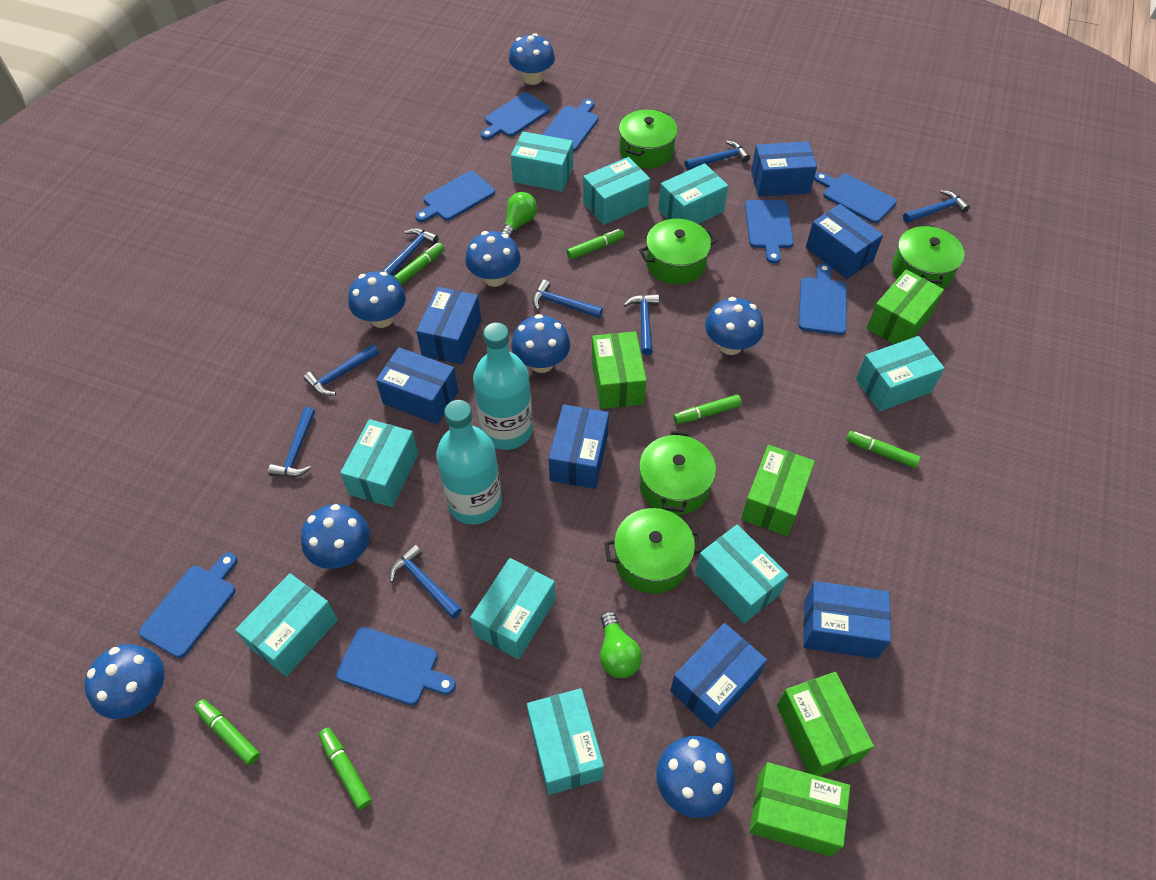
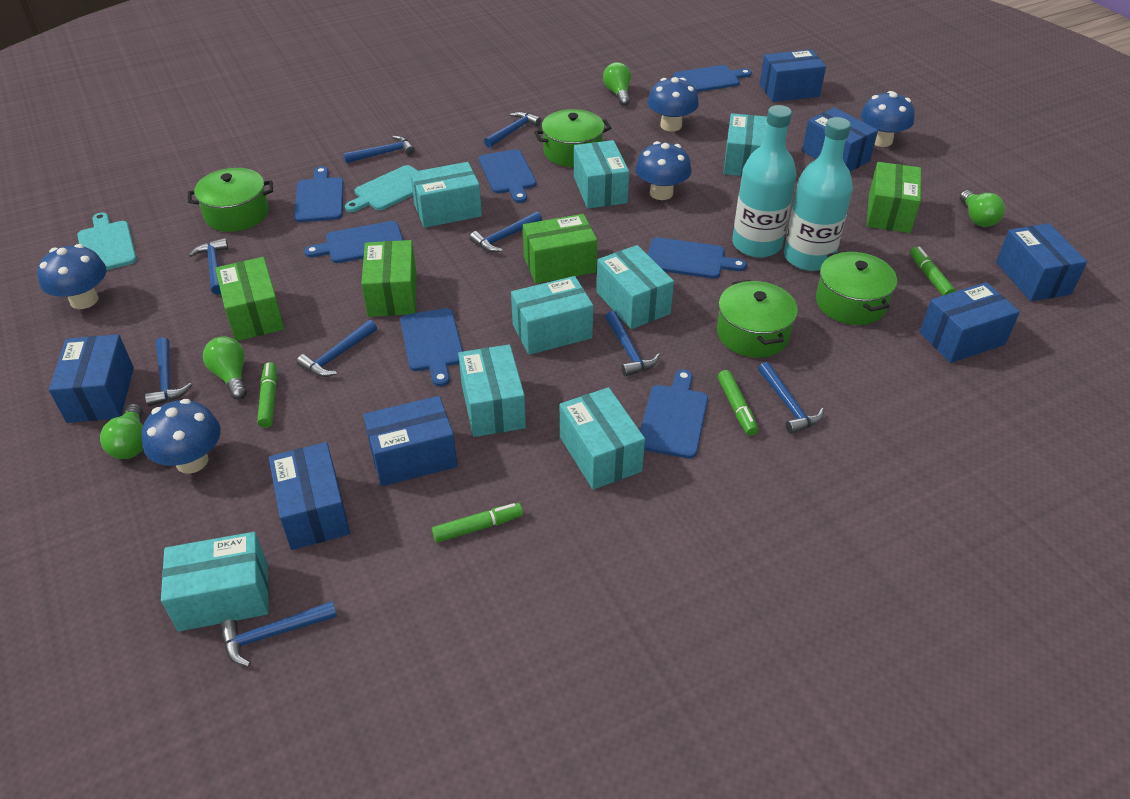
blue cutting board: 8 -> 7
blue hammer: 8 -> 9
blue mushroom: 8 -> 5
green box: 5 -> 4
green light bulb: 2 -> 4
green marker: 6 -> 4
green pot: 5 -> 4
turquoise box: 9 -> 8
turquoise cutting board: 0 -> 2

